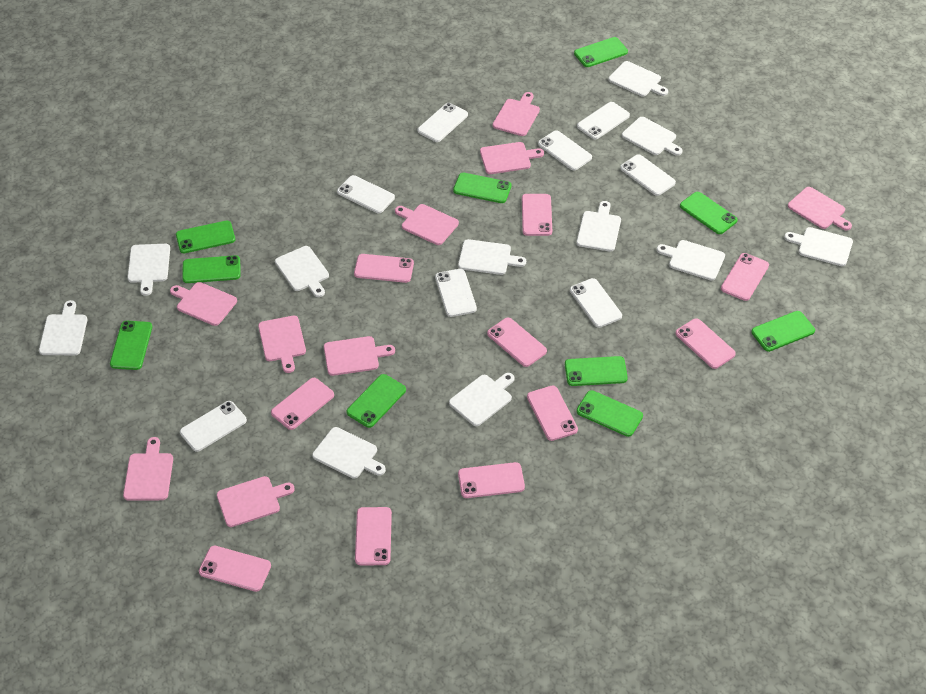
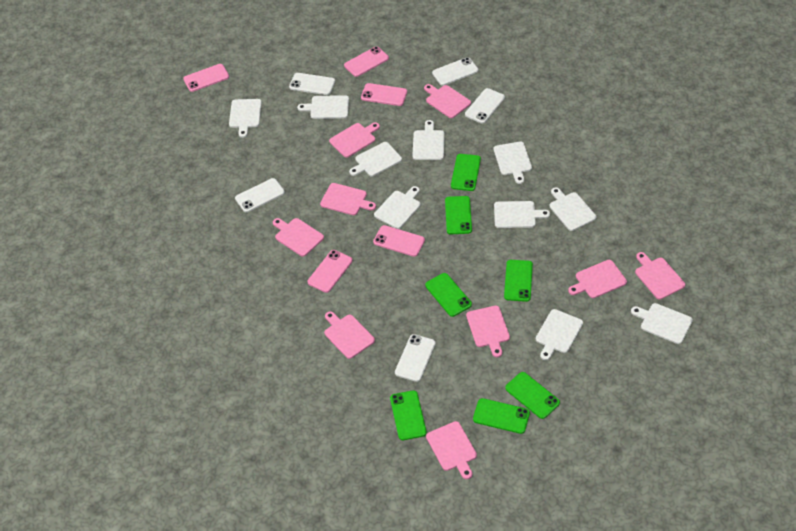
green phone: 10 -> 7
pink phone: 10 -> 5
white cutting board: 11 -> 10
white phone: 8 -> 5

